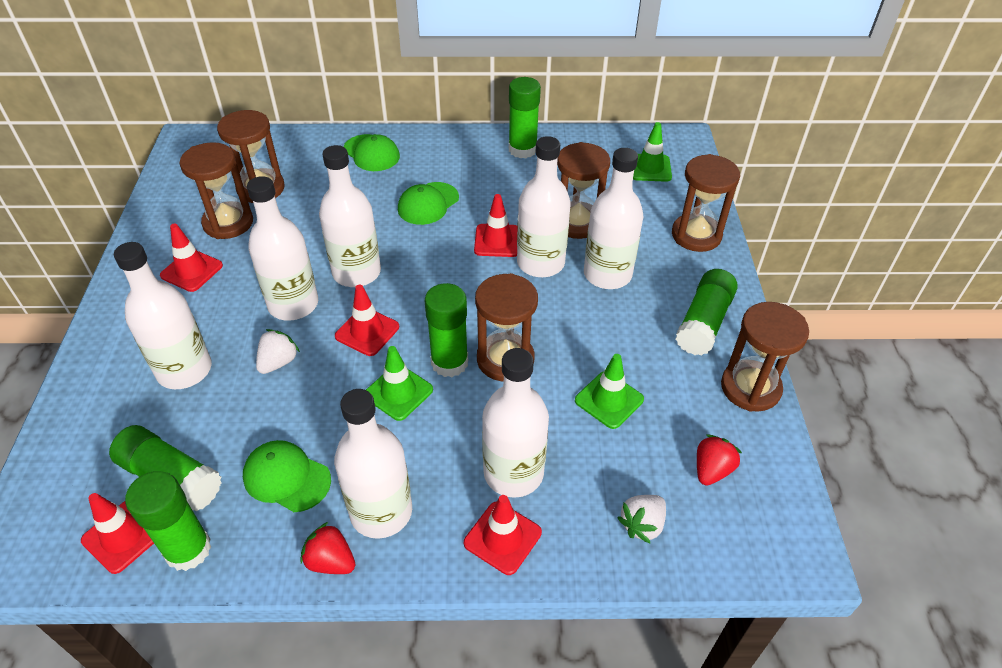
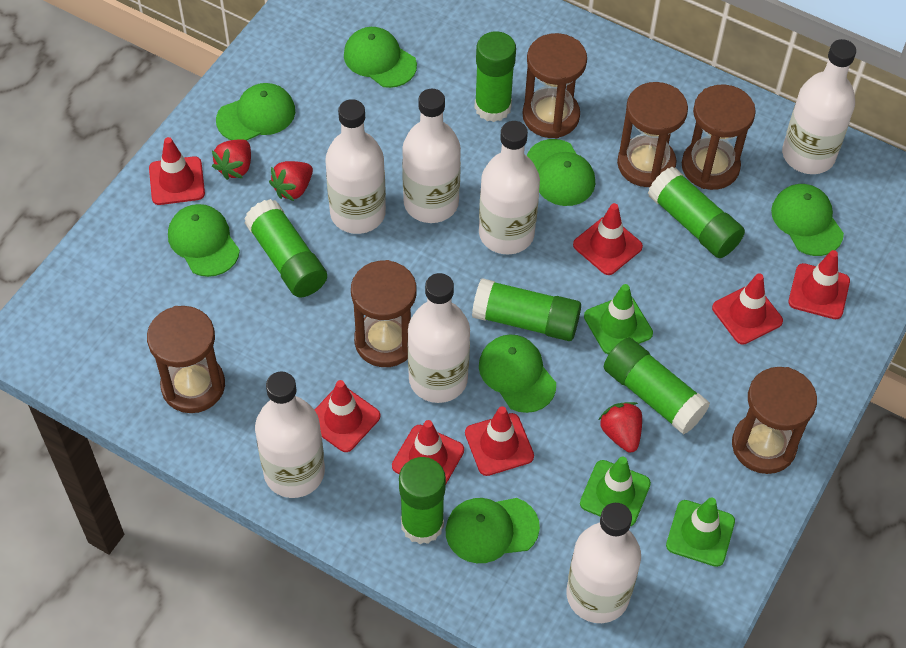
green cap: 3 -> 7
green glue stick: 5 -> 6
red strawberry: 2 -> 3
red traffic cone: 5 -> 7
white strawberry: 2 -> 0

